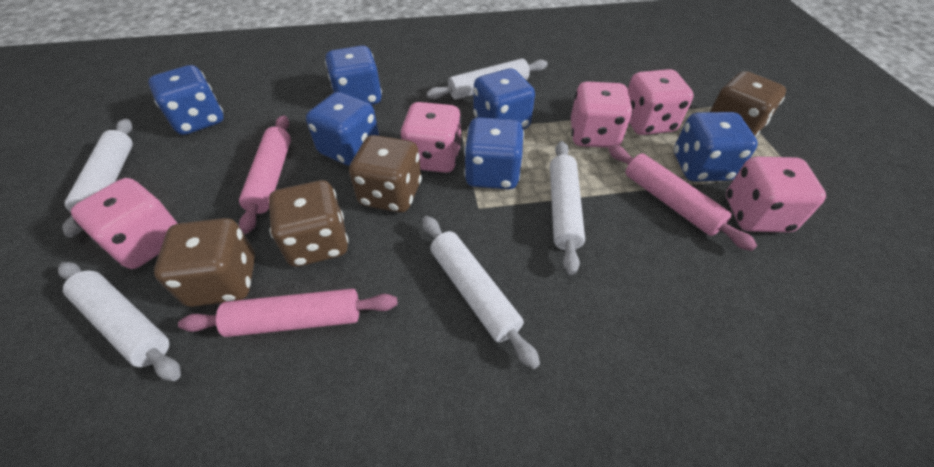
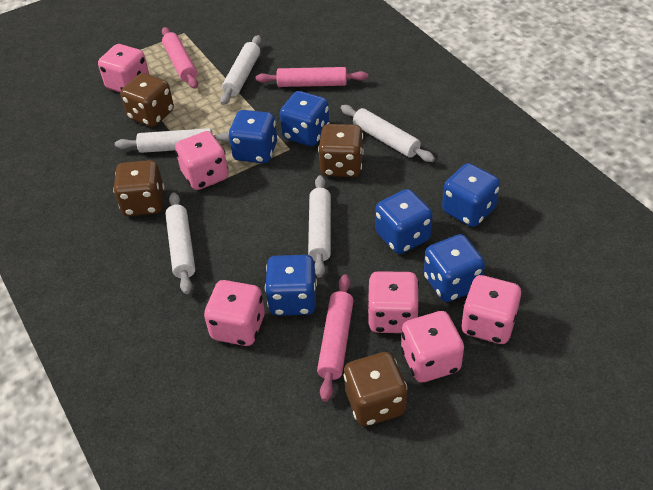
pink dice: 5 -> 6

